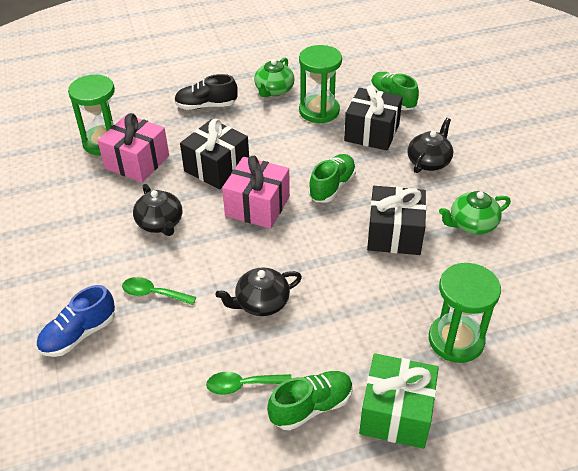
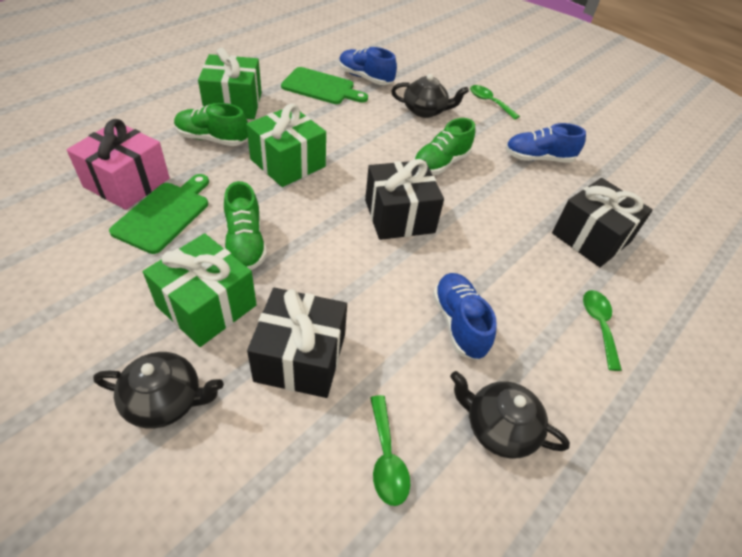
black shoe: 1 -> 0
blue shoe: 1 -> 3
green cutting board: 0 -> 2
green gift: 1 -> 3
green hourglass: 3 -> 0
green spoon: 2 -> 3
green teapot: 2 -> 0
pink gift: 2 -> 1

